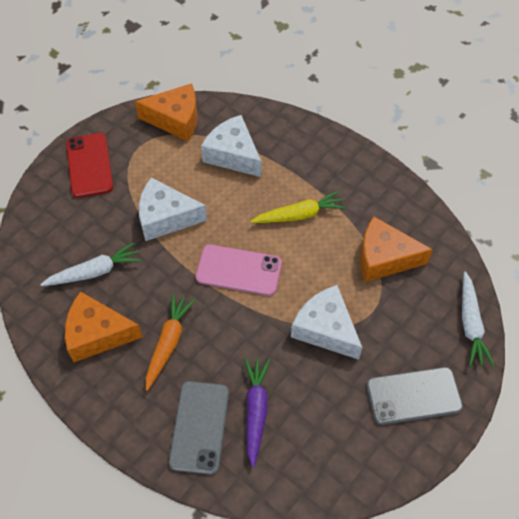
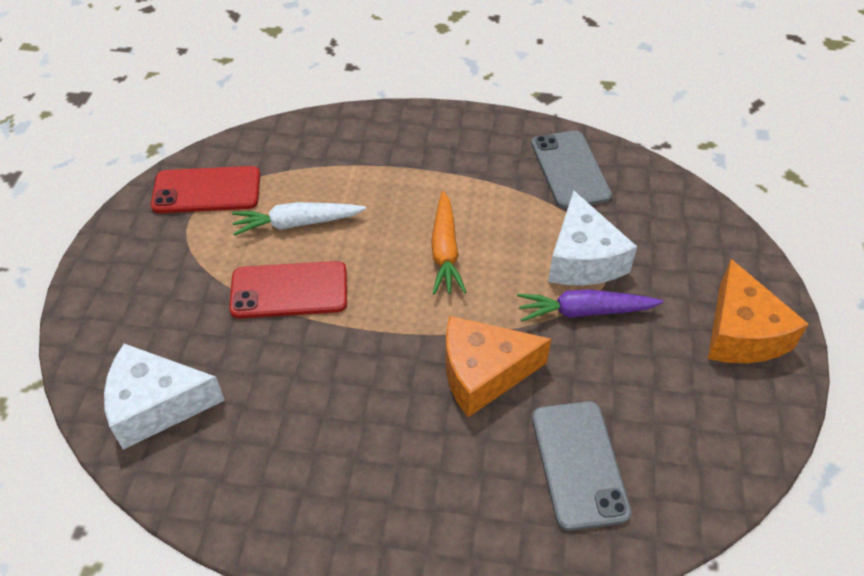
orange cheese: 3 -> 2
pink phone: 1 -> 0
red phone: 1 -> 2
white carrot: 2 -> 1
white cheese: 3 -> 2
yellow carrot: 1 -> 0

